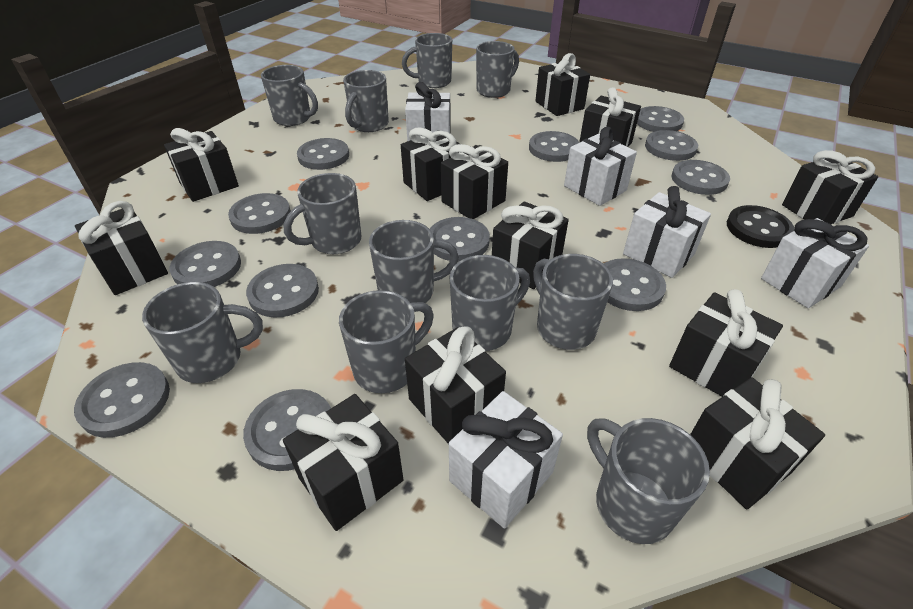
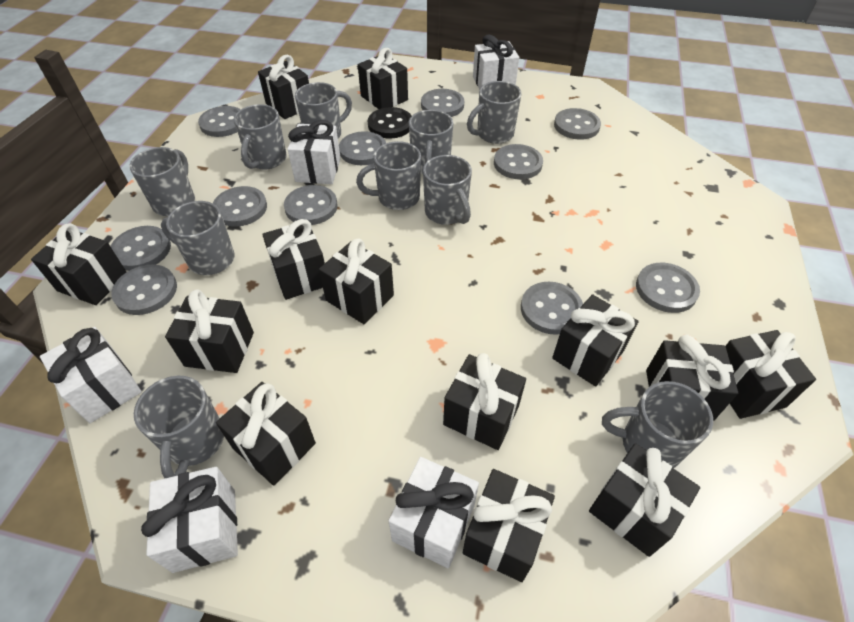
black gift: 12 -> 13
grey button: 12 -> 11
grey mug: 11 -> 10

